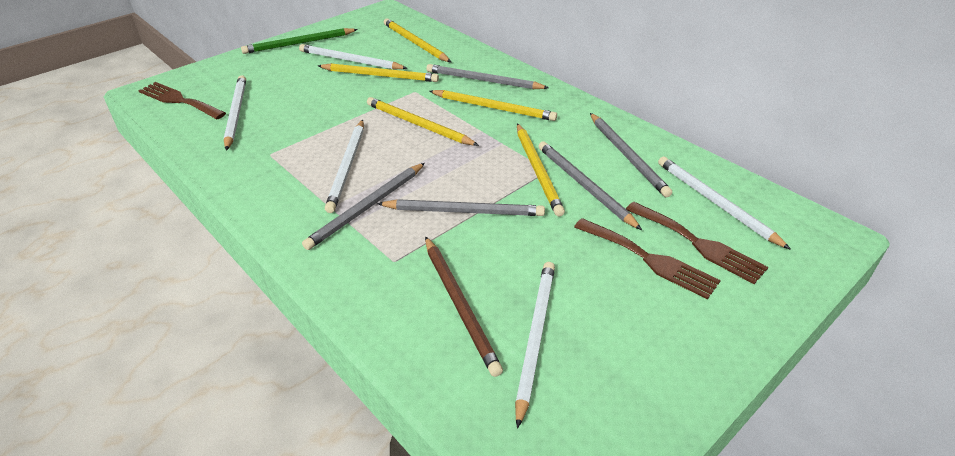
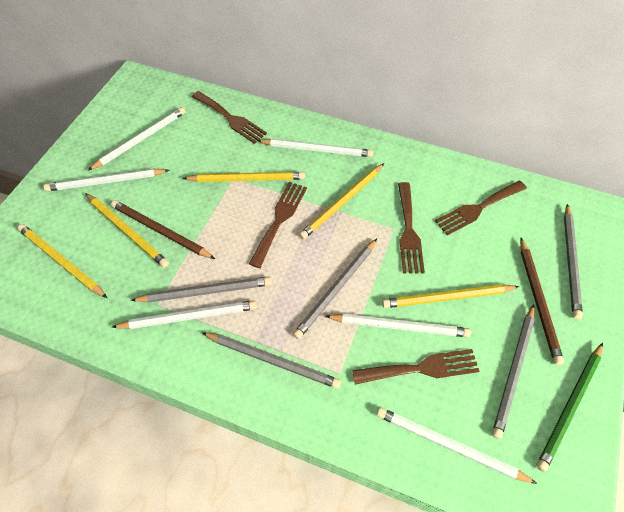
brown fork: 3 -> 5
brown pencil: 1 -> 2
white pencil: 5 -> 6

